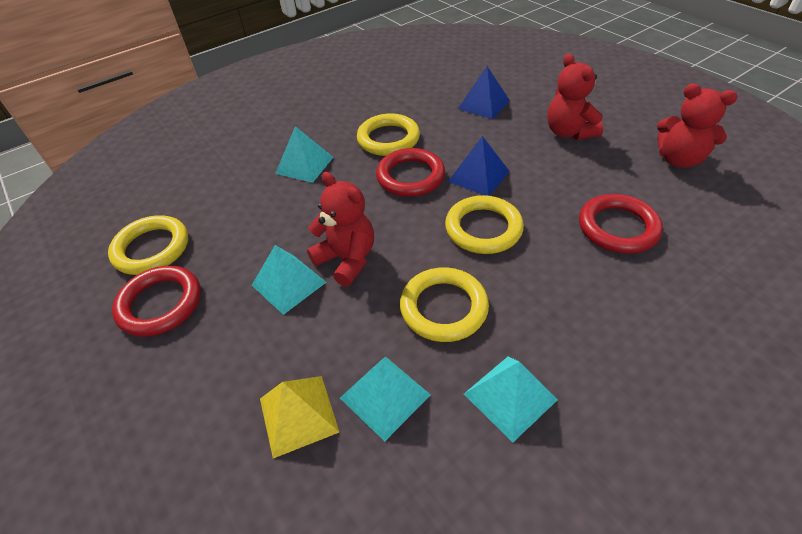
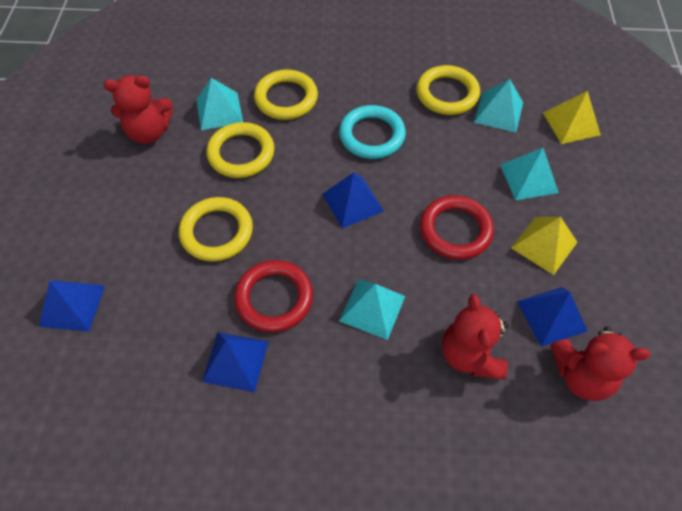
blue pyramid: 2 -> 4
red ring: 3 -> 2
turquoise ring: 0 -> 1
yellow pyramid: 1 -> 2

